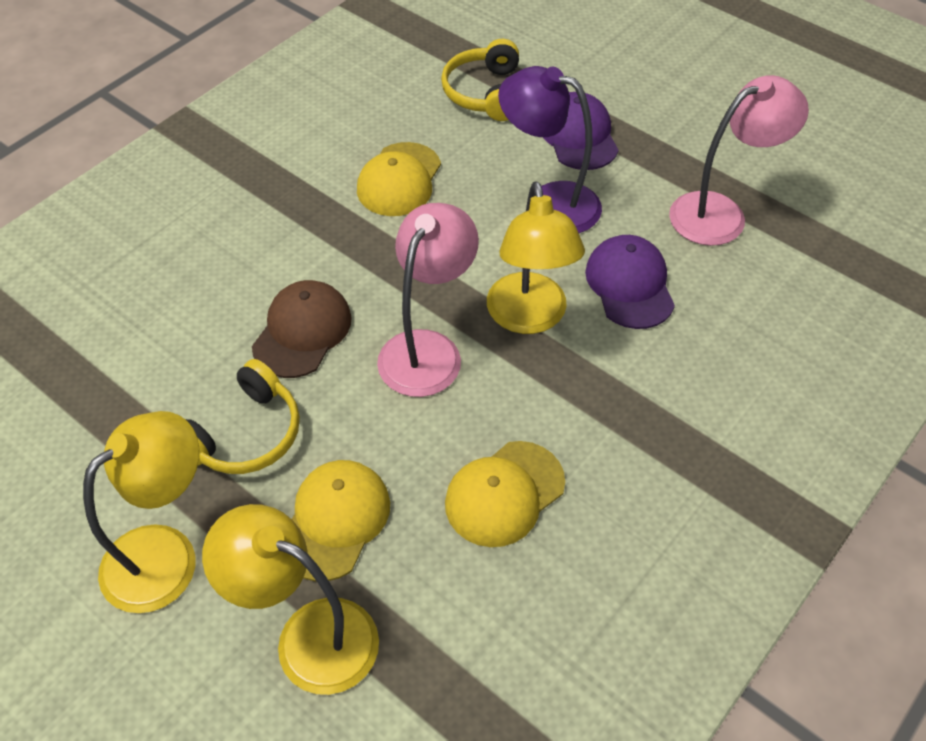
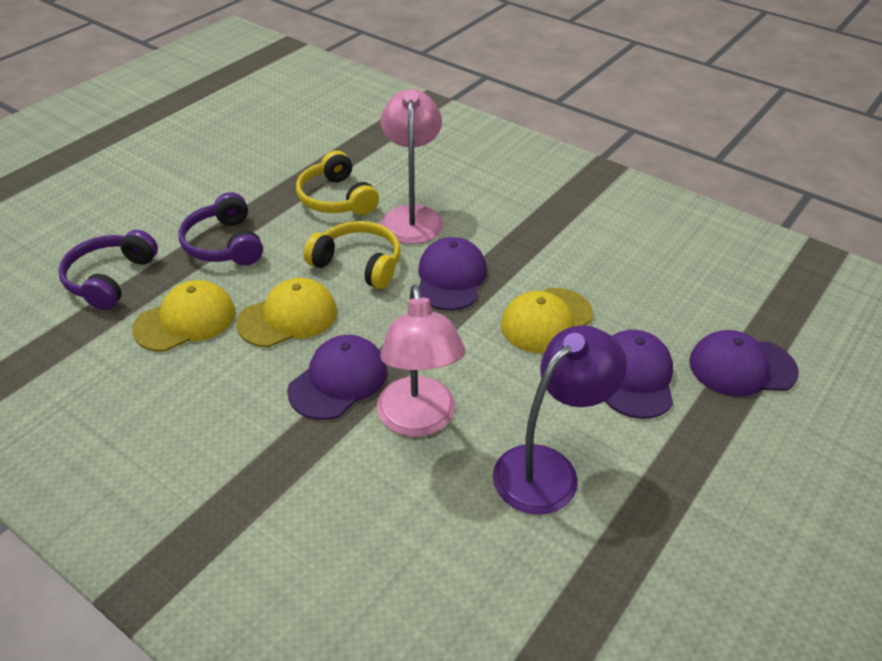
brown cap: 1 -> 0
purple cap: 2 -> 4
purple headphones: 0 -> 2
yellow lamp: 3 -> 0

